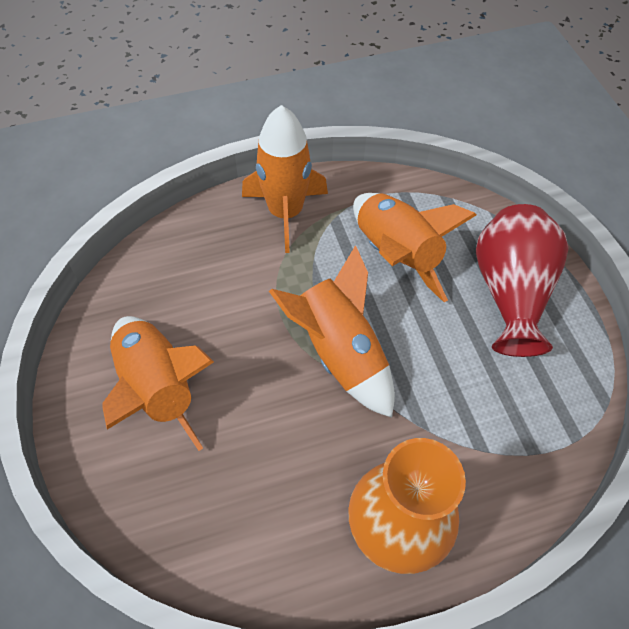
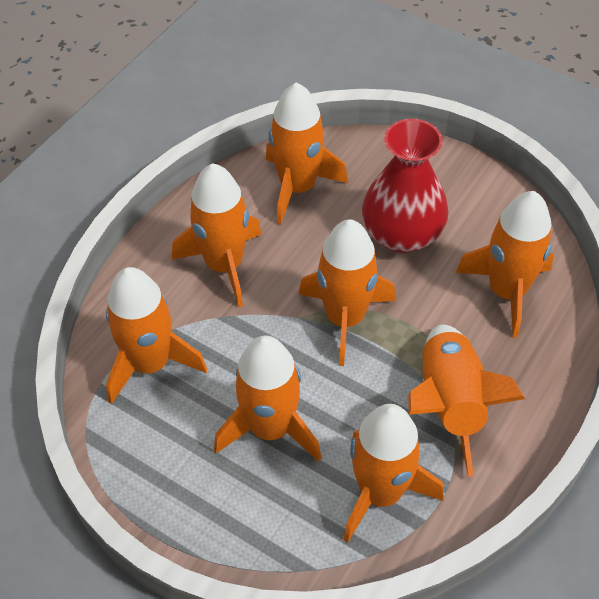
orange rocket: 4 -> 8
orange vase: 1 -> 0

